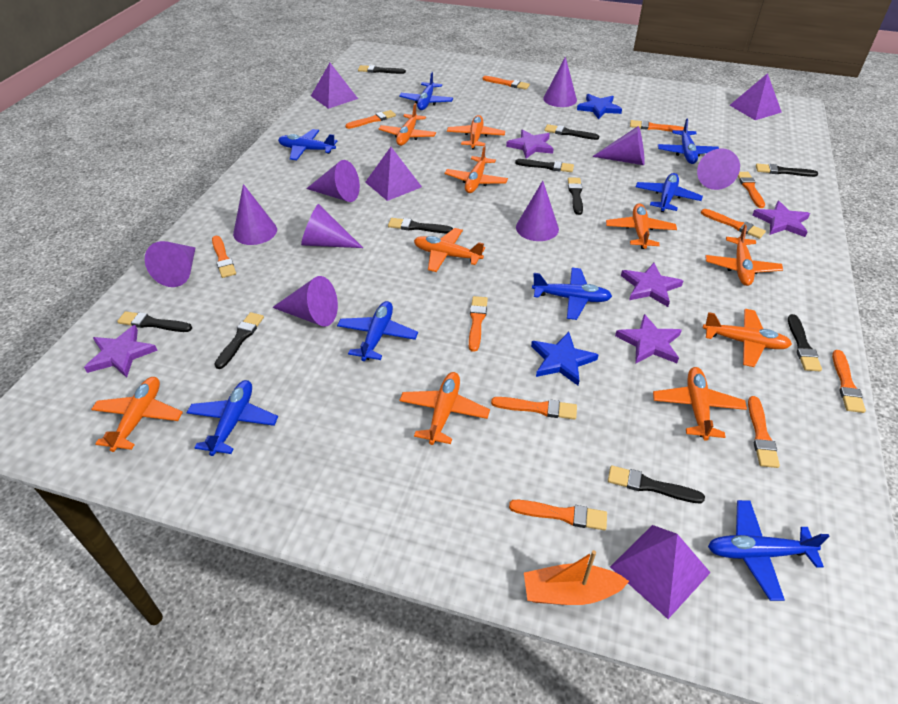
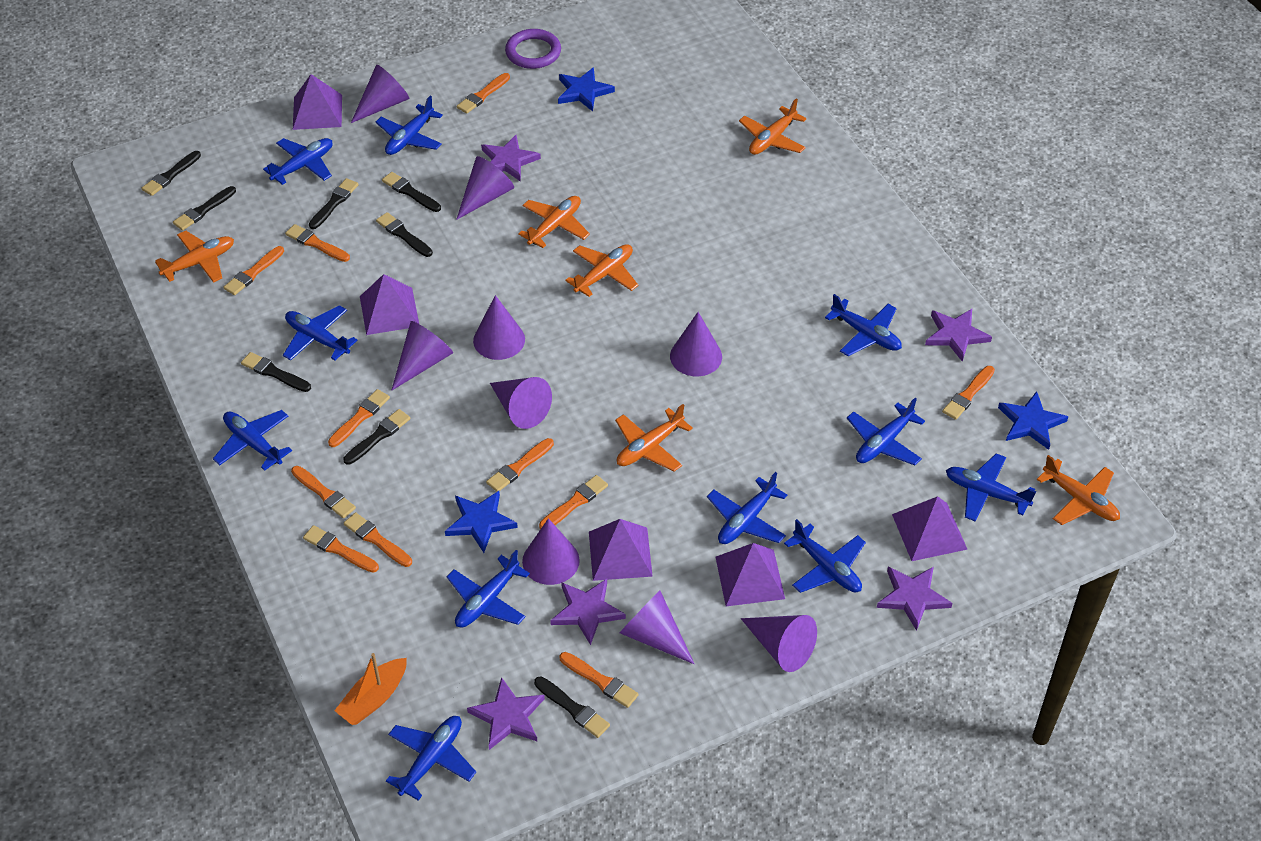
black brush: 10 -> 8
blue plane: 8 -> 11
blue star: 2 -> 3
orange plane: 10 -> 6
purple pyramid: 4 -> 5
purple ring: 0 -> 1

